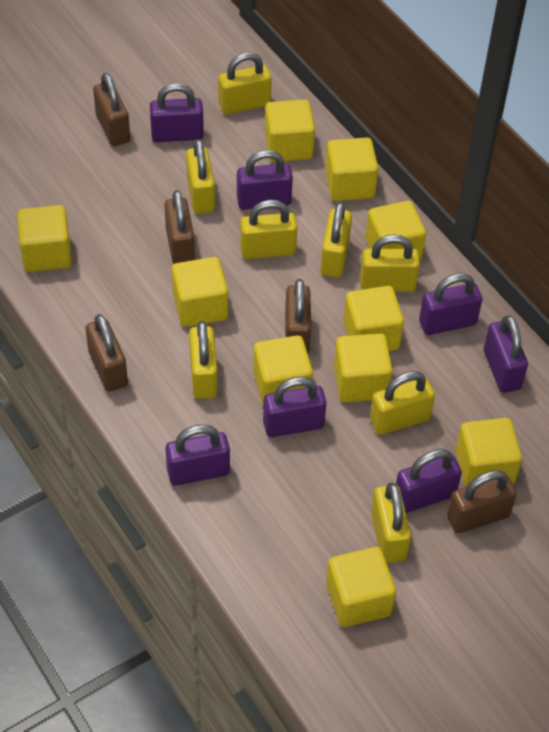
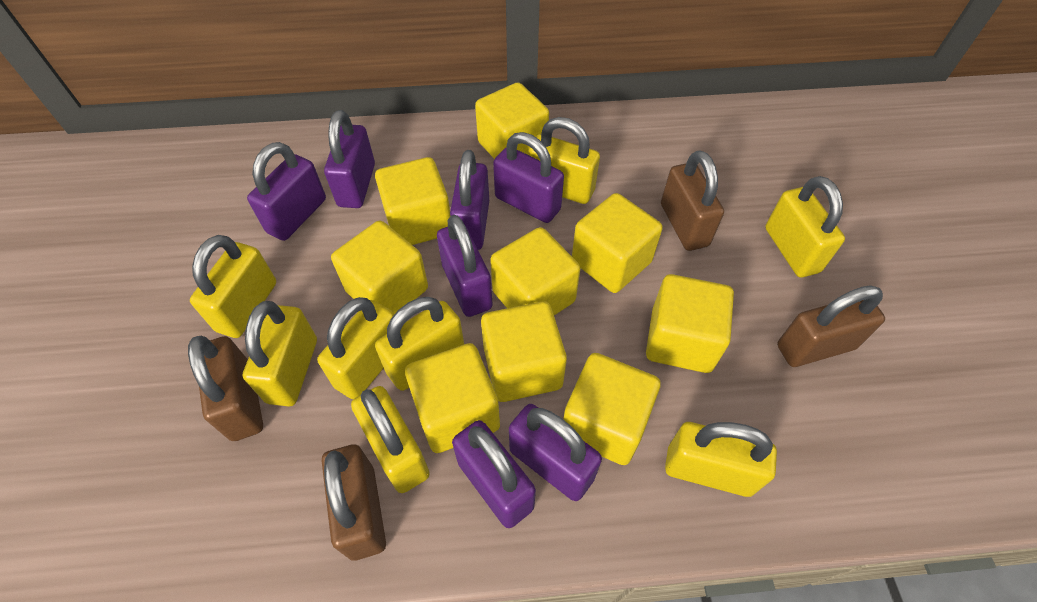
brown padlock: 5 -> 4
yellow cube: 10 -> 9

